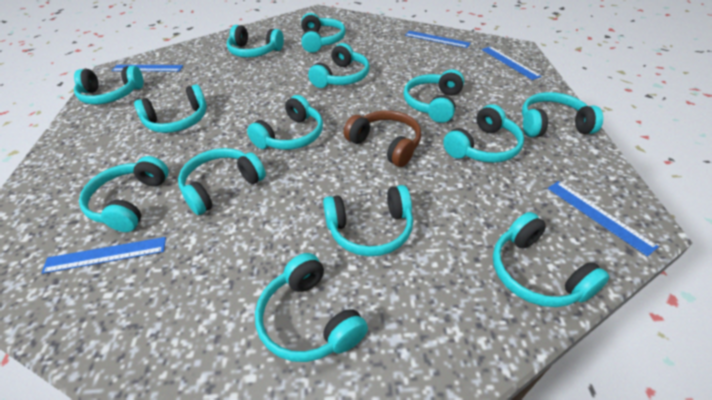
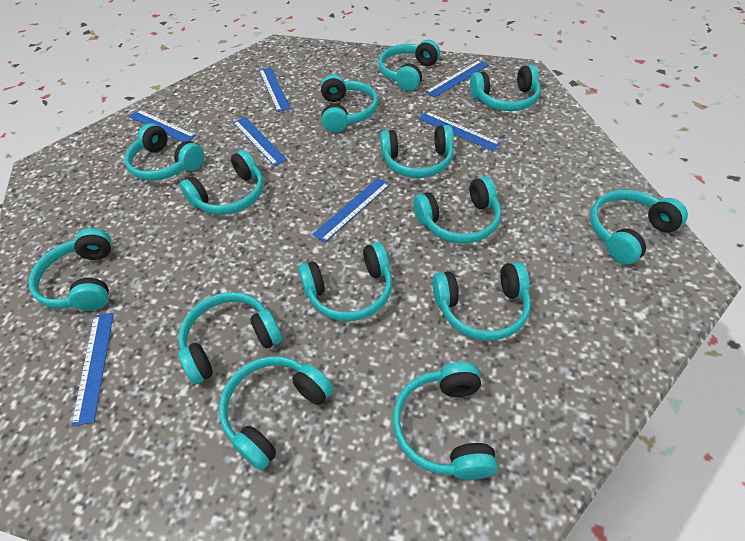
blue ruler: 5 -> 7
brown headphones: 1 -> 0

